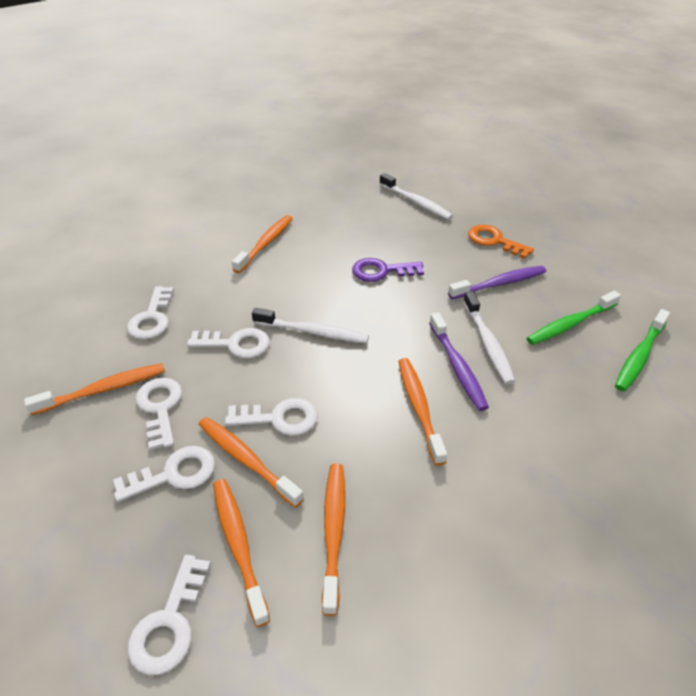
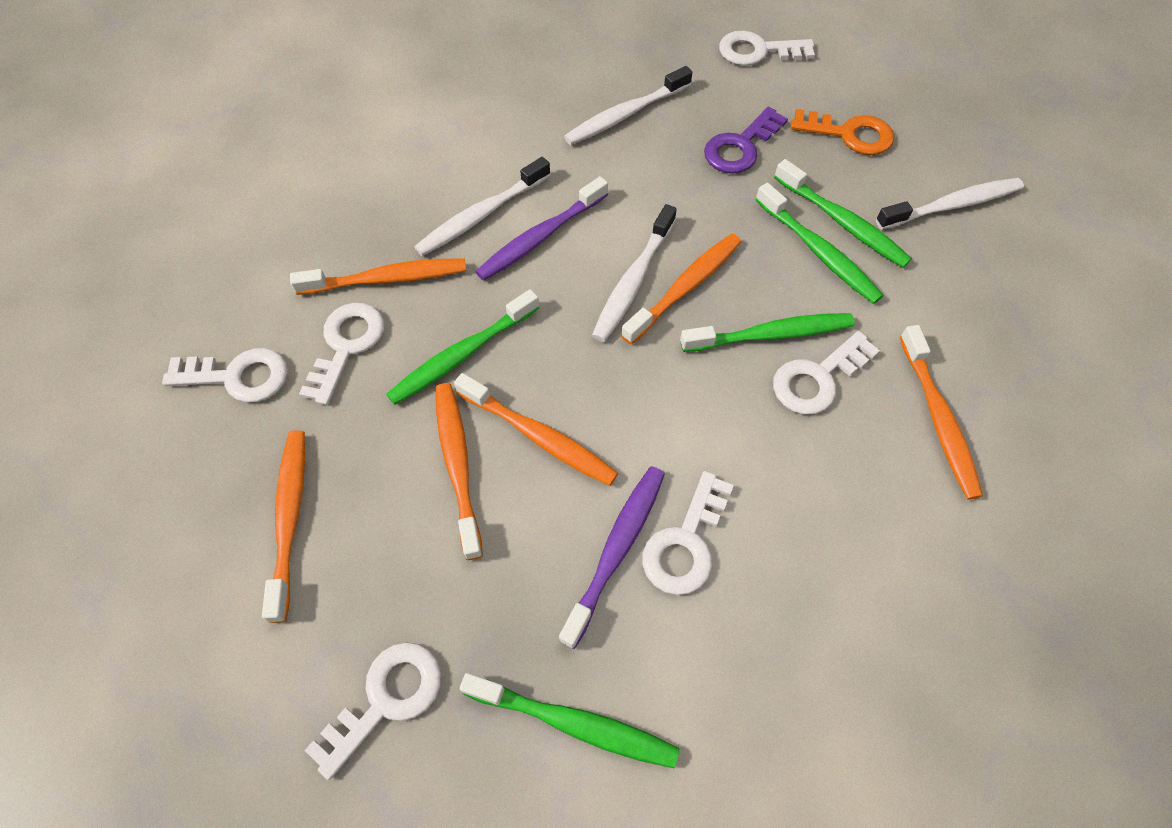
green toothbrush: 2 -> 5
white toothbrush: 3 -> 4

